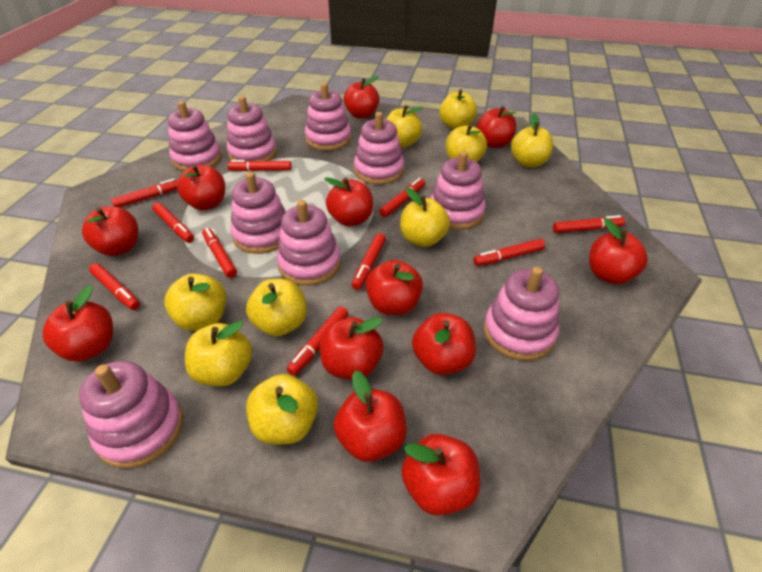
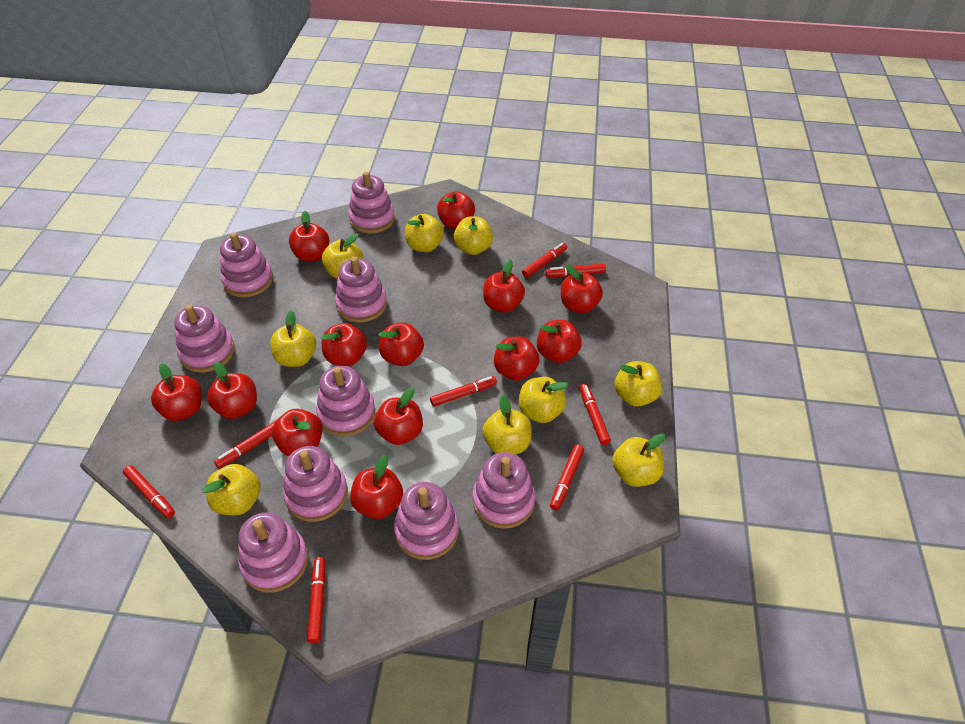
red apple: 12 -> 13
red marker: 10 -> 8

